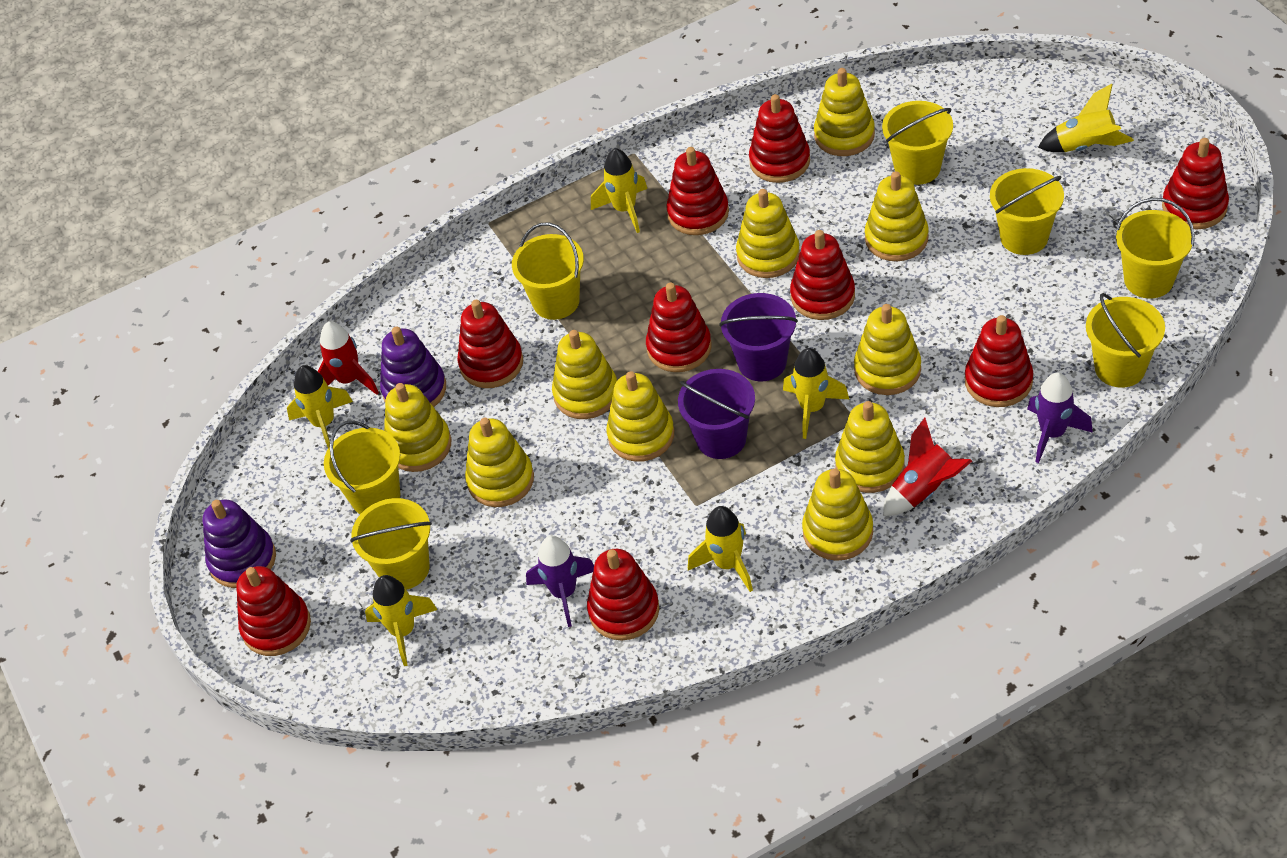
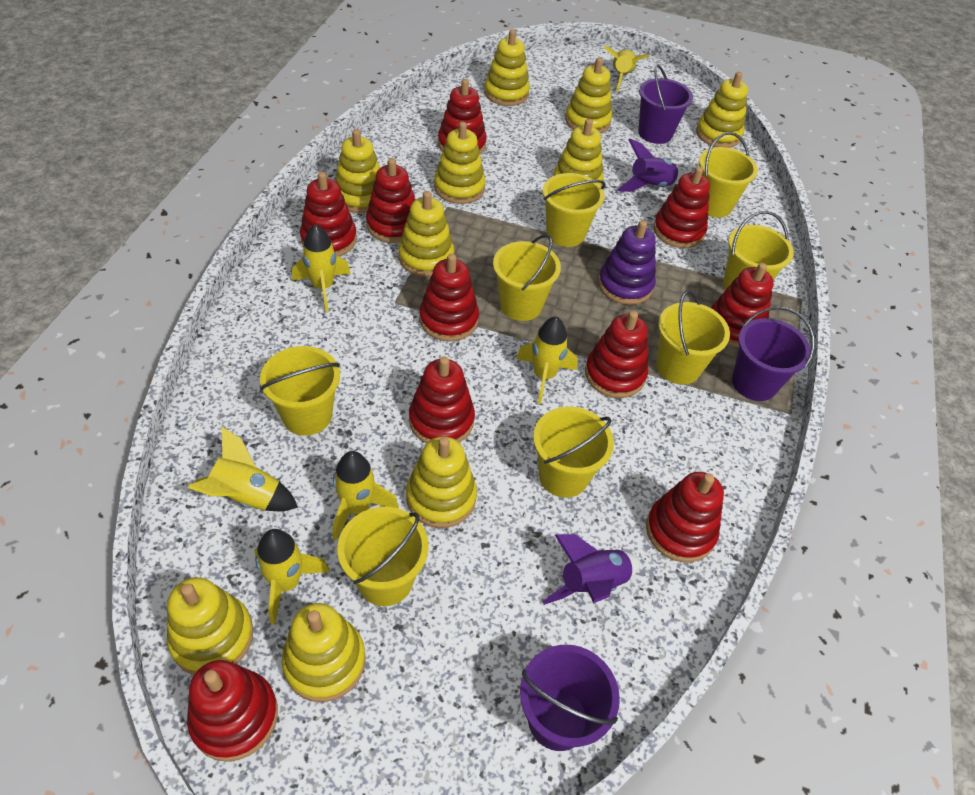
purple bucket: 2 -> 3
purple stacking toy: 2 -> 1
red rocket: 2 -> 0
red stacking toy: 9 -> 10
yellow bucket: 7 -> 8

